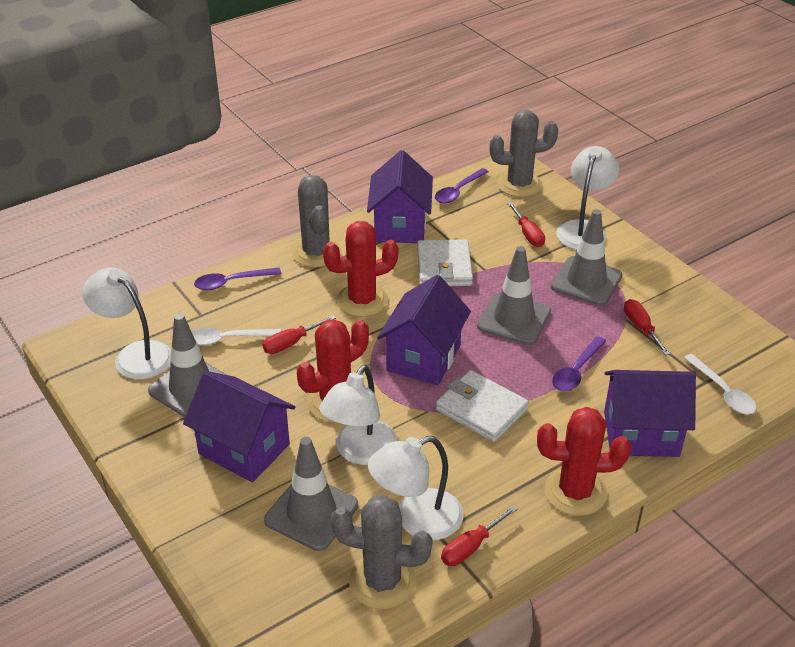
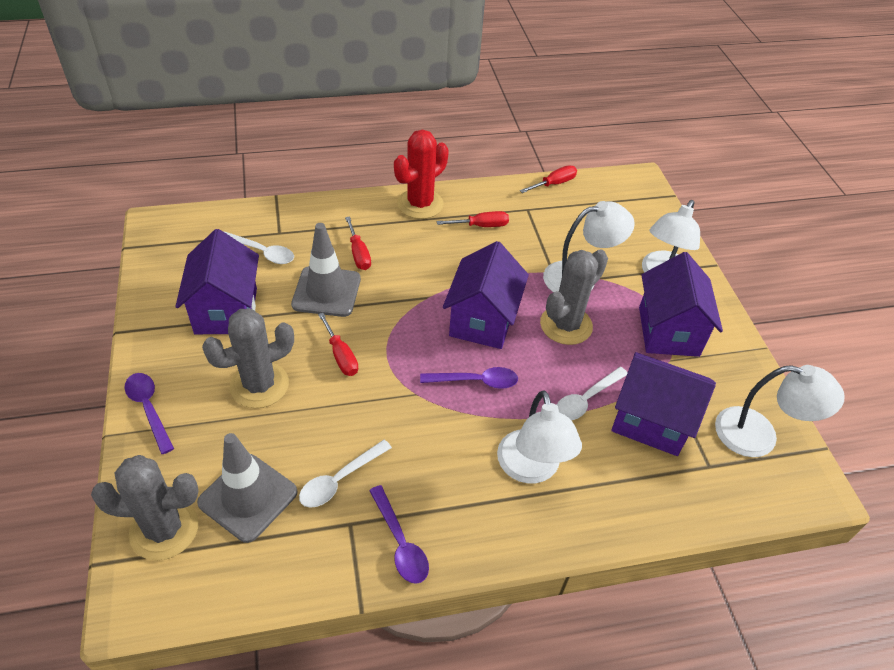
grey traffic cone: 4 -> 2
red cactus: 3 -> 1
white spoon: 2 -> 3
white wallet: 2 -> 0

